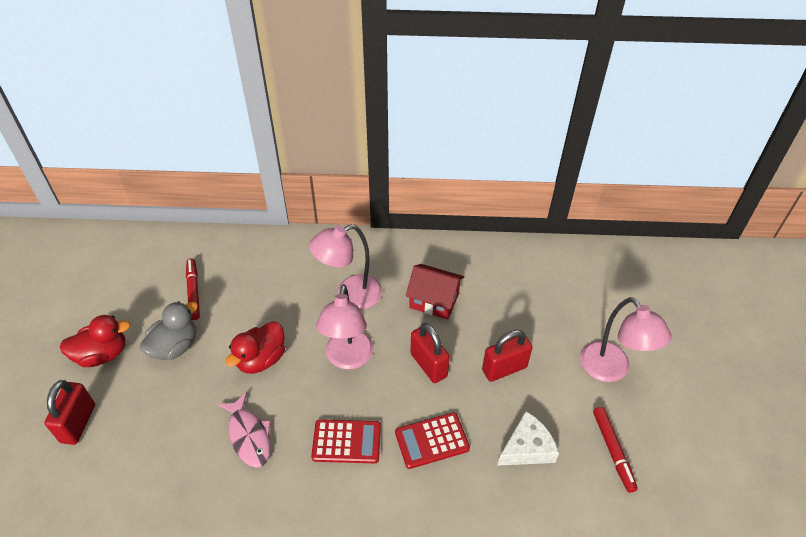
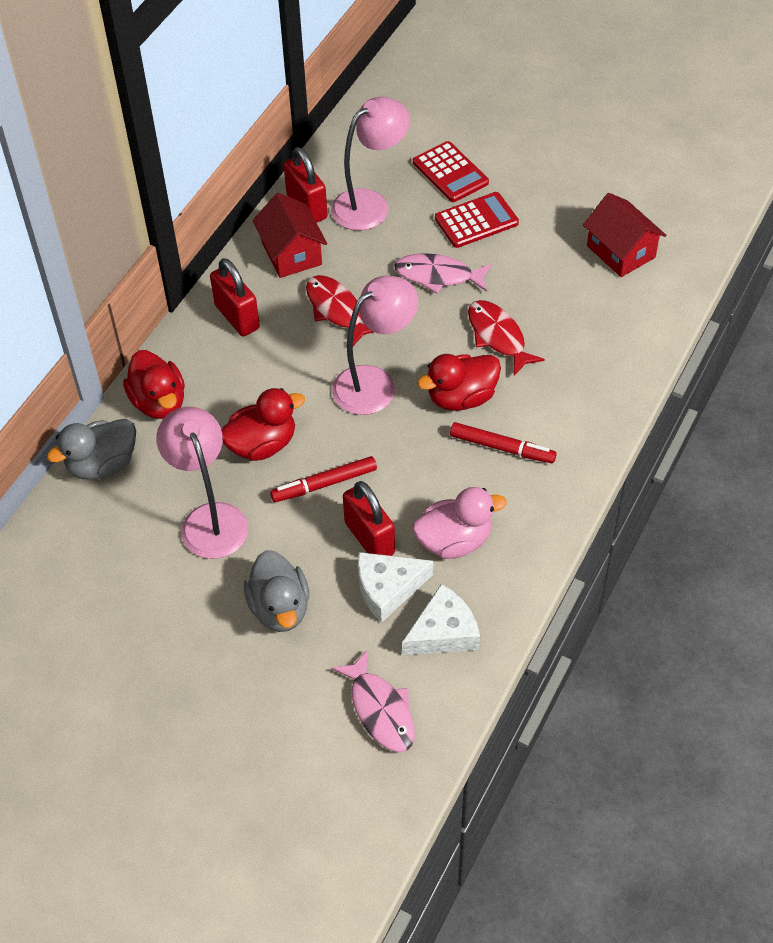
grey duck: 1 -> 2
pink duck: 0 -> 1
pink fish: 1 -> 2
red duck: 2 -> 3
red fish: 0 -> 2
red house: 1 -> 2
white cheese: 1 -> 2

